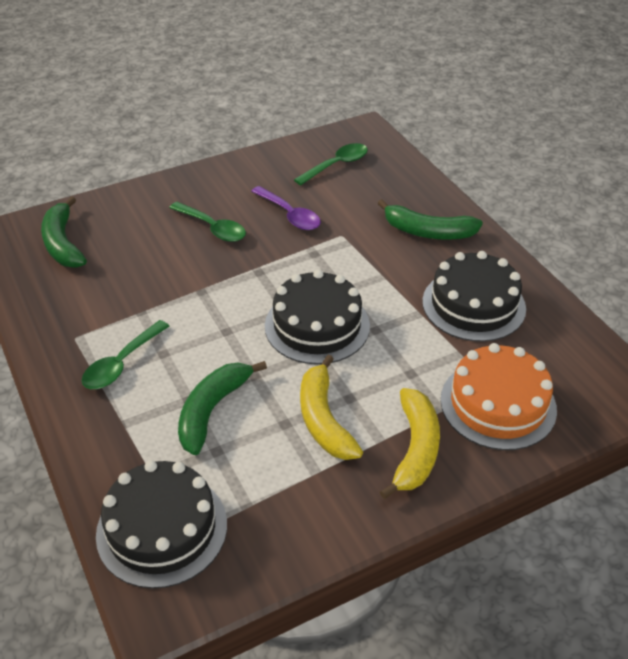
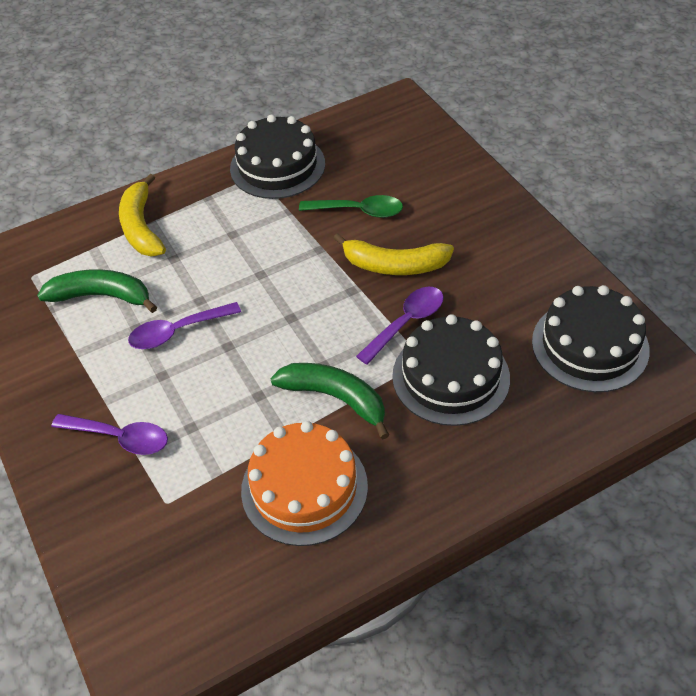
green banana: 3 -> 2
green spoon: 3 -> 1
purple spoon: 1 -> 3

